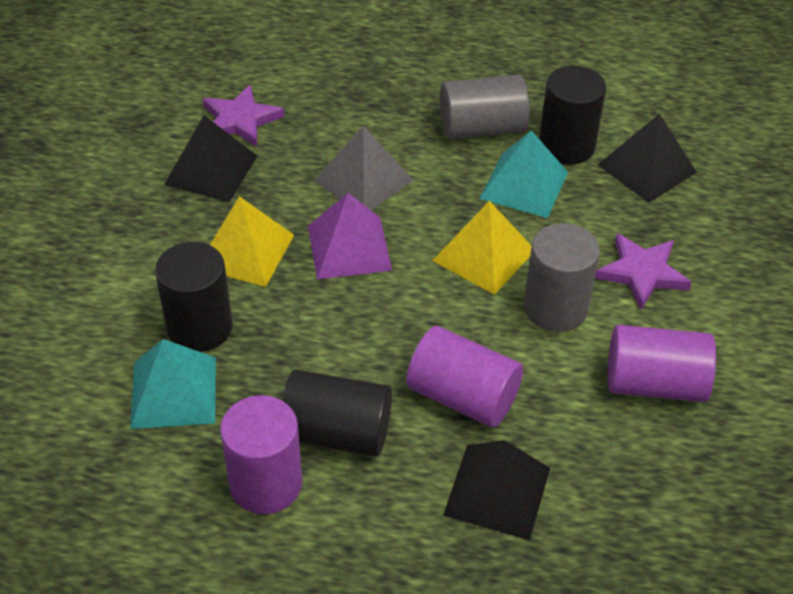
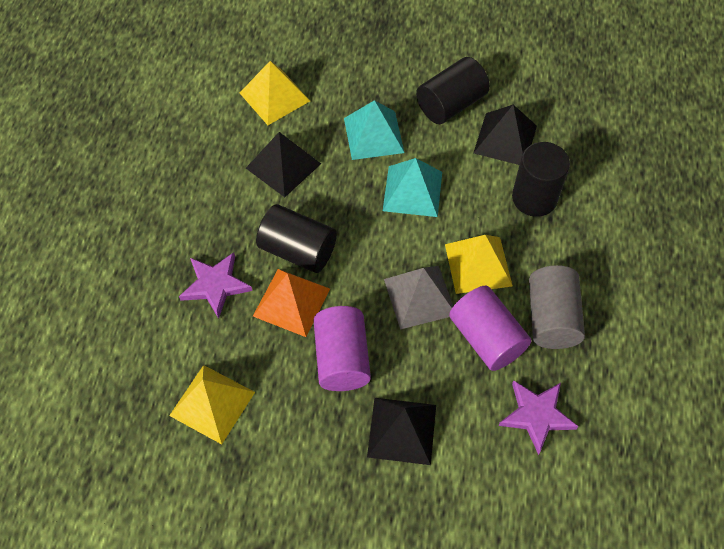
grey cylinder: 2 -> 1
orange pyramid: 0 -> 1
purple cylinder: 3 -> 2
purple pyramid: 1 -> 0
yellow pyramid: 2 -> 3

